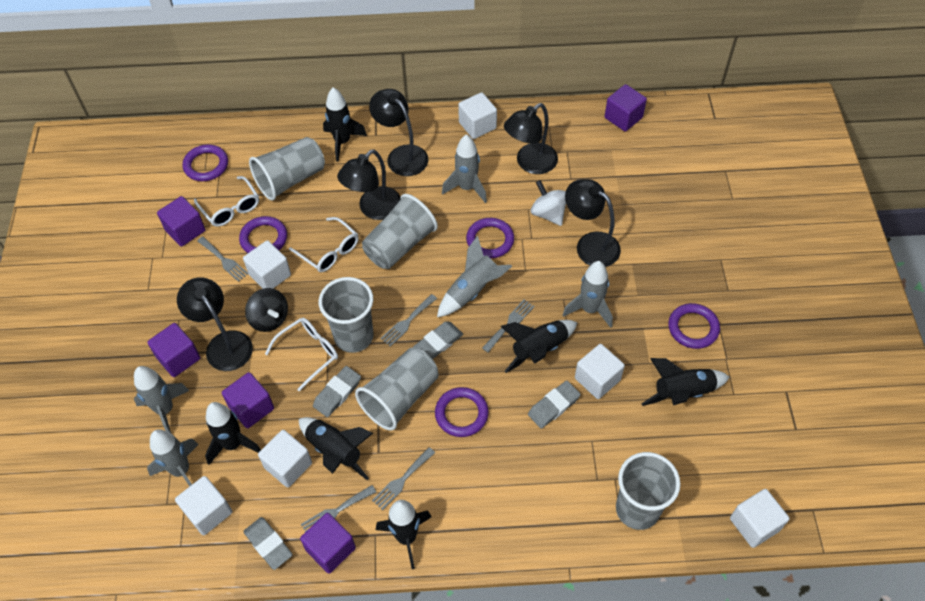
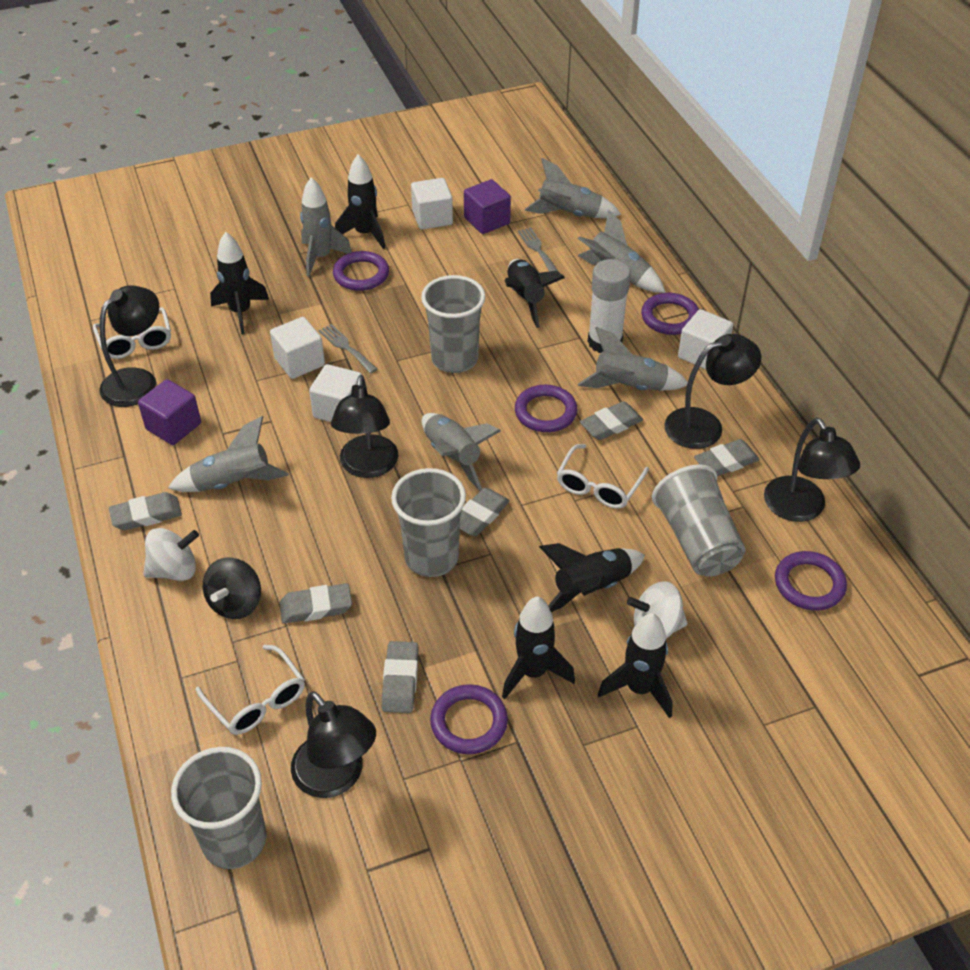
grey cup: 5 -> 4
grey eraser: 4 -> 6
grey fork: 5 -> 2
grey rocket: 5 -> 6
purple cube: 5 -> 2
white cube: 6 -> 4
white glue stick: 0 -> 1
white spinning top: 1 -> 2

